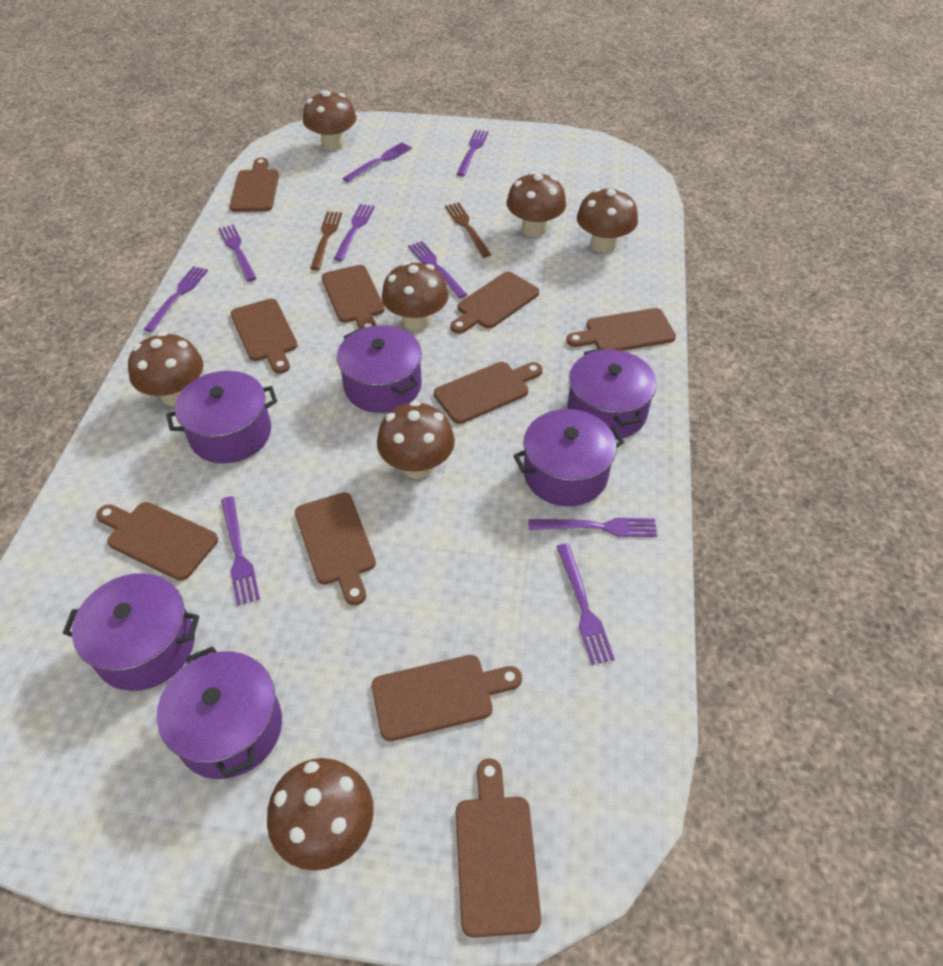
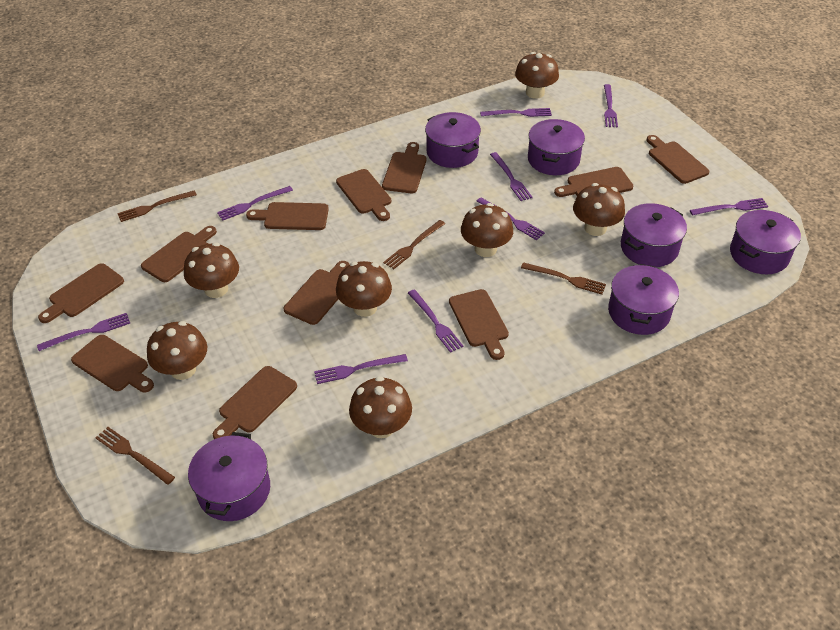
brown cutting board: 10 -> 11
brown fork: 2 -> 4

